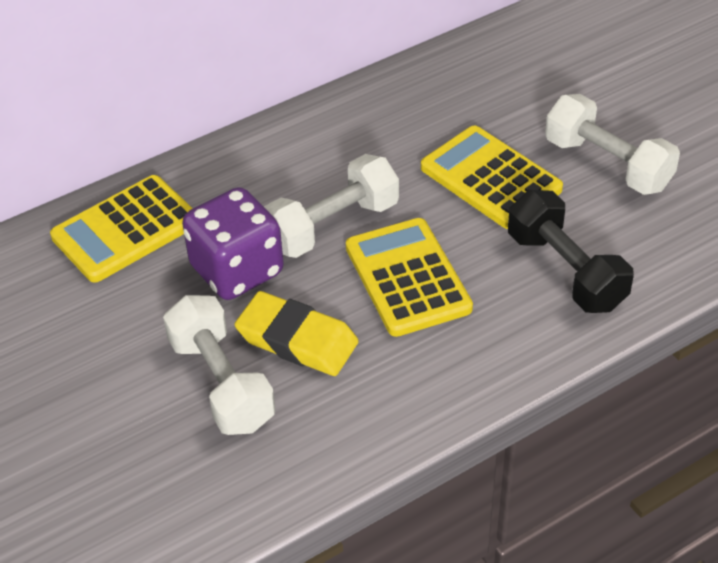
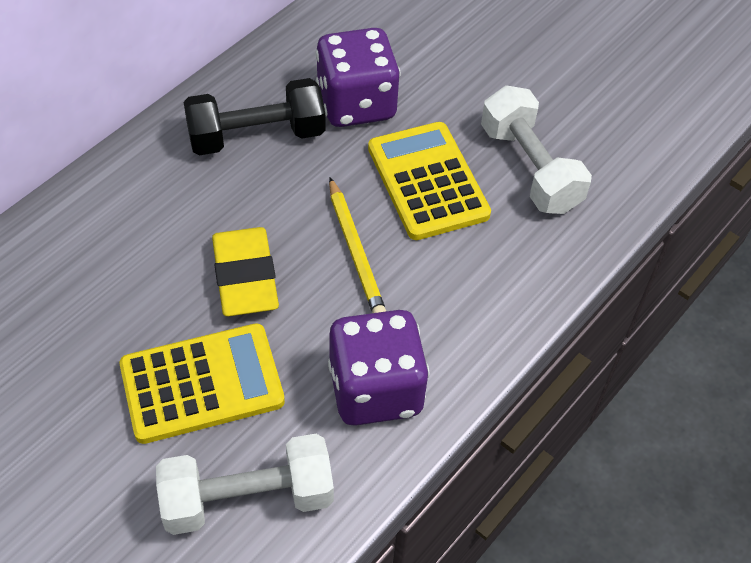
purple dice: 1 -> 2
white dumbbell: 3 -> 2
yellow calculator: 3 -> 2
yellow pencil: 0 -> 1

